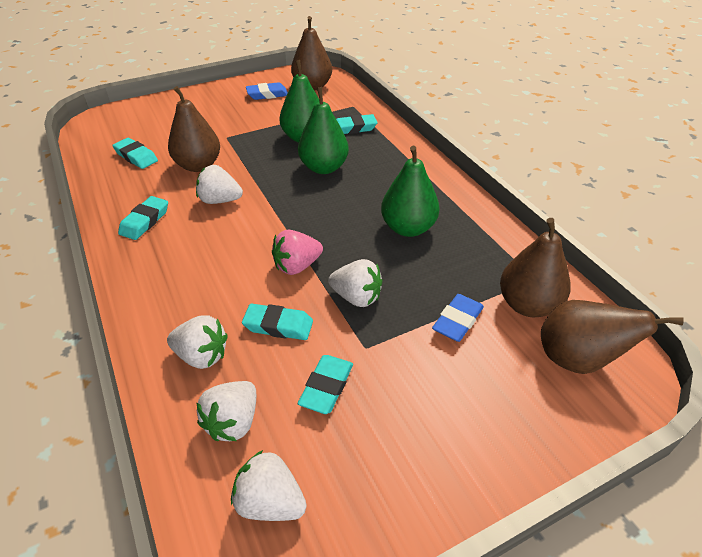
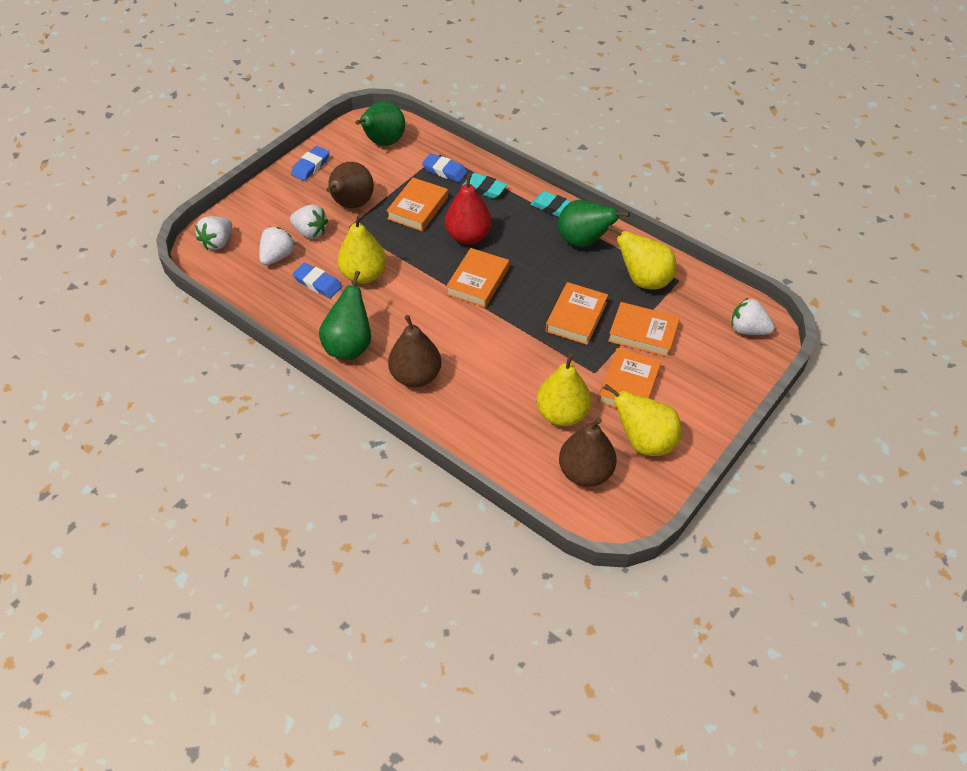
blue eraser: 2 -> 3
brown pear: 4 -> 3
orange book: 0 -> 5
pink strawberry: 1 -> 0
red pear: 0 -> 1
turquoise eraser: 5 -> 2
white strawberry: 5 -> 4
yellow pear: 0 -> 4

